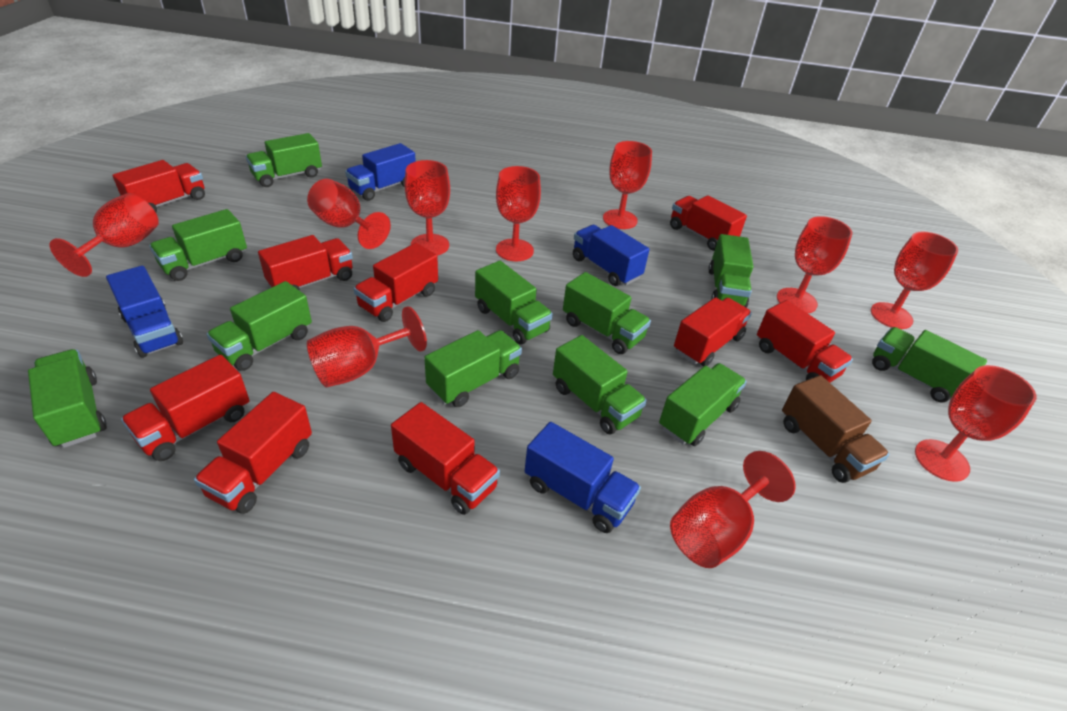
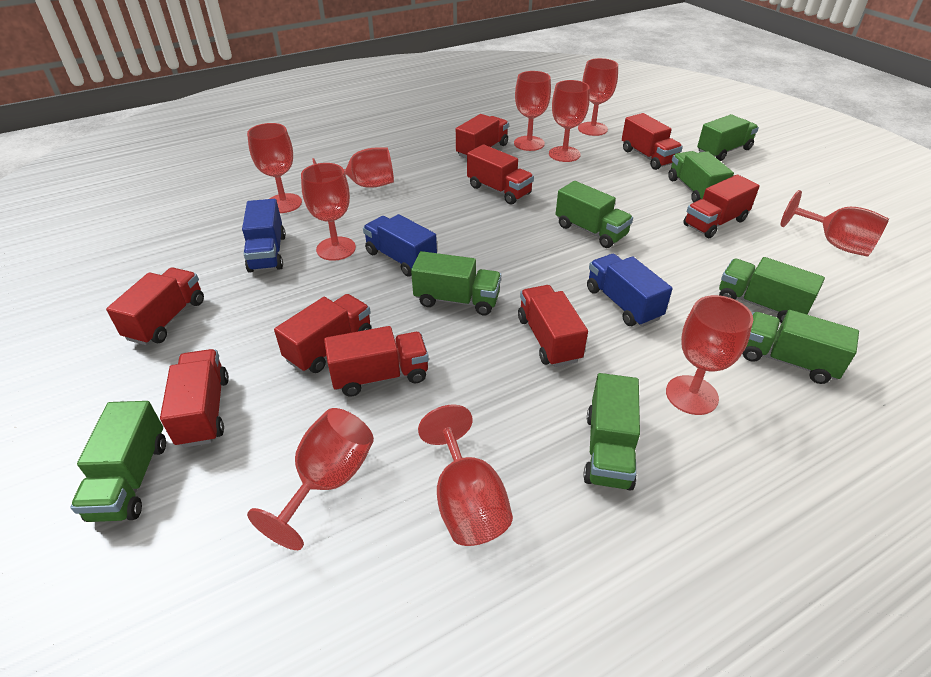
blue truck: 4 -> 3
brown truck: 1 -> 0
green truck: 11 -> 8

